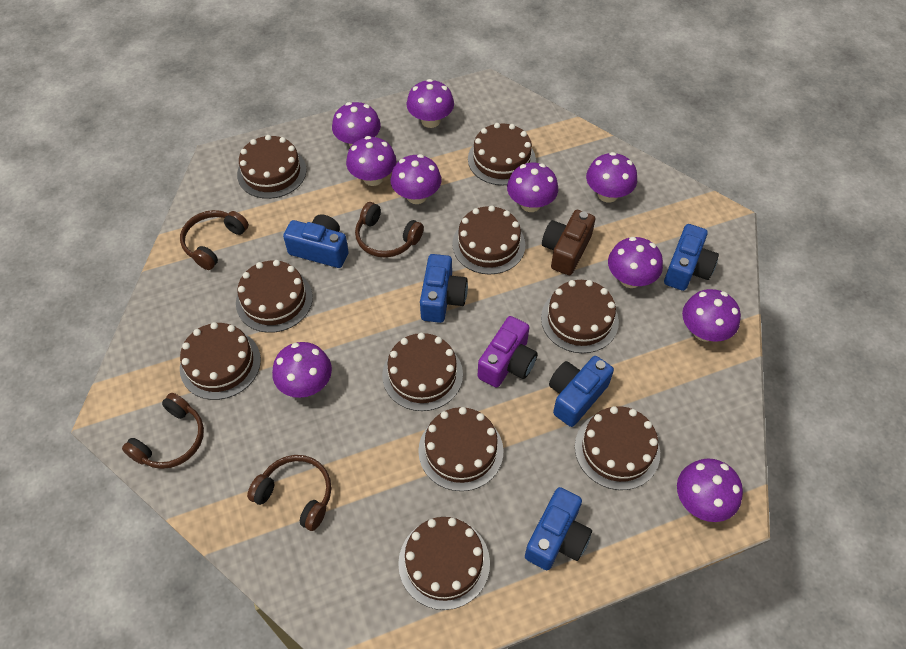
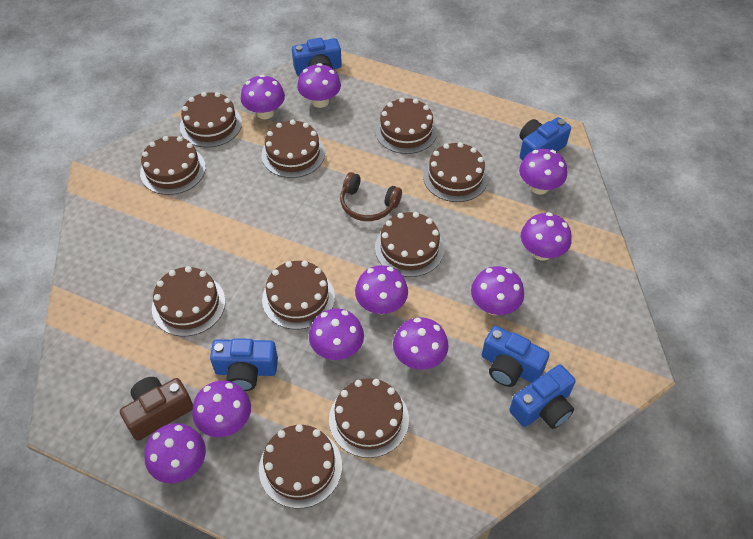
brown headphones: 4 -> 1
purple camera: 1 -> 0

